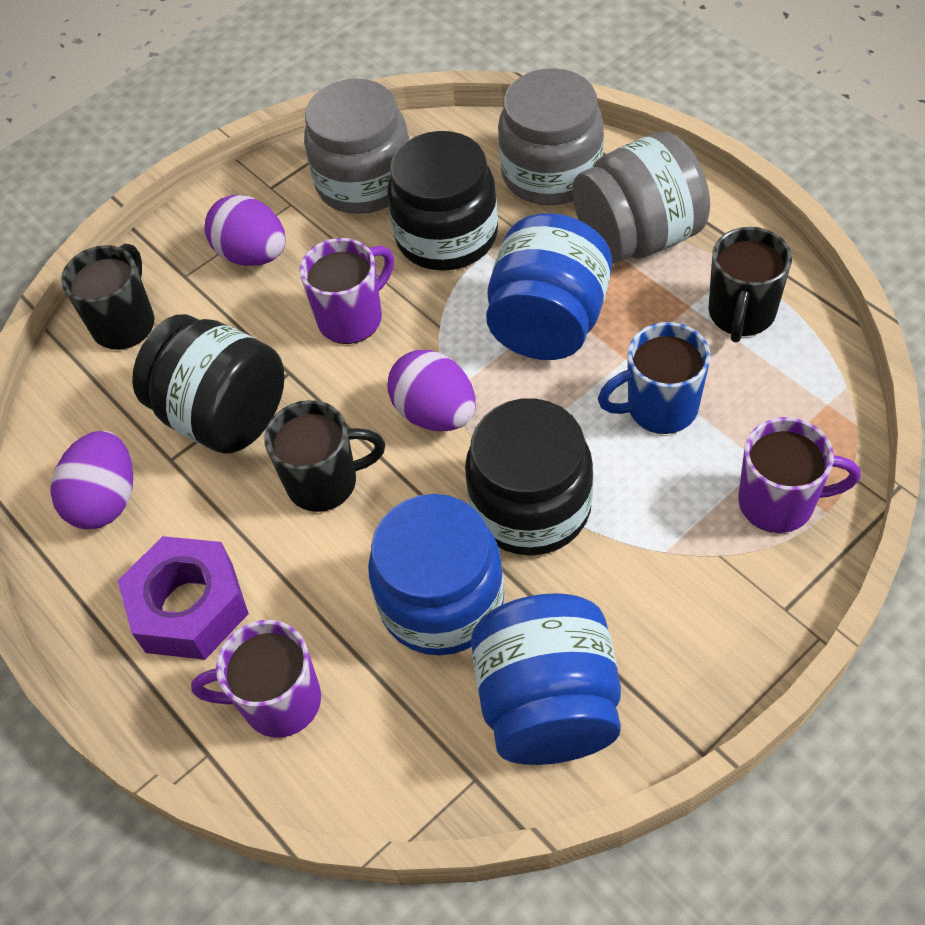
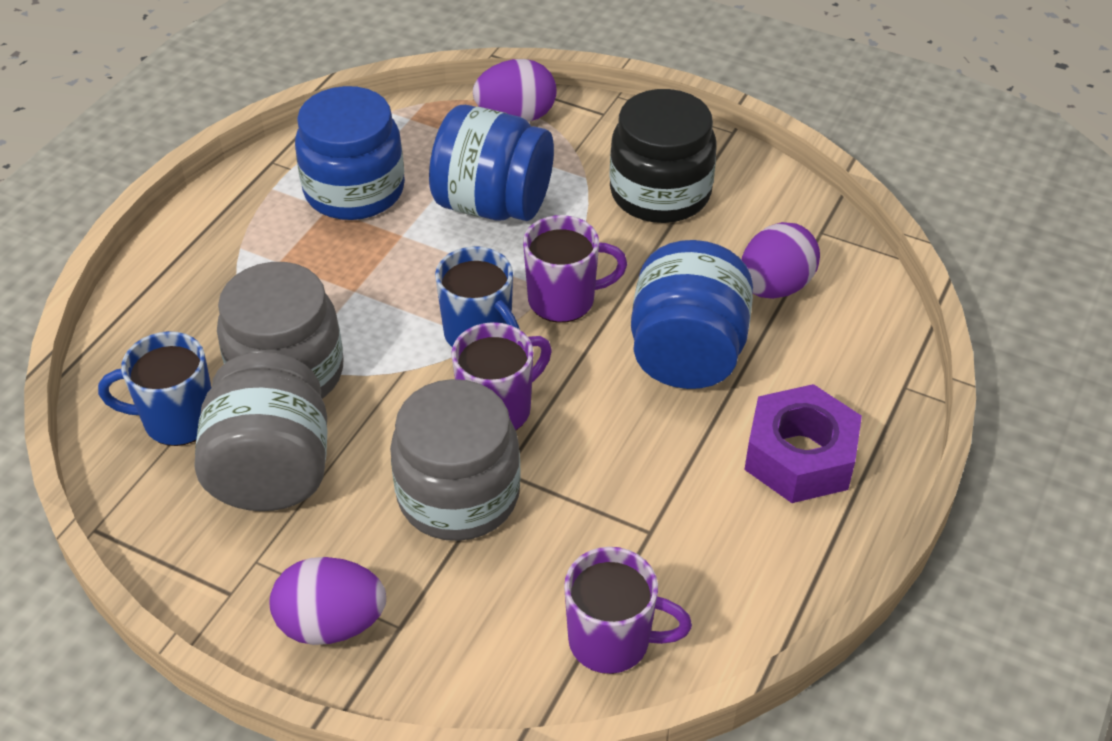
black jar: 3 -> 1
black mug: 3 -> 0
blue mug: 1 -> 2

